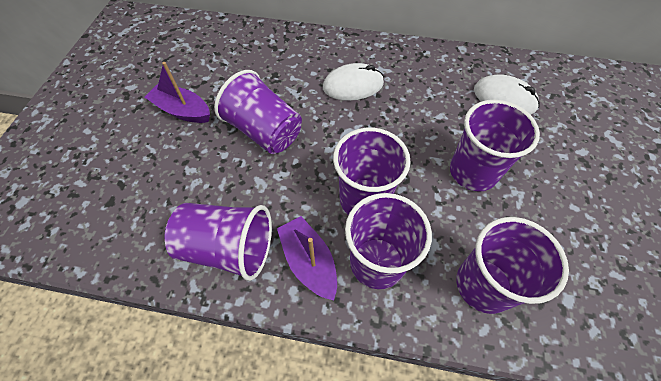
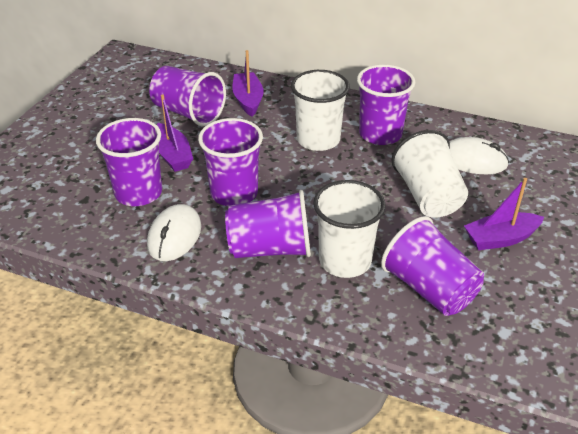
purple boat: 2 -> 3
white cup: 0 -> 3

